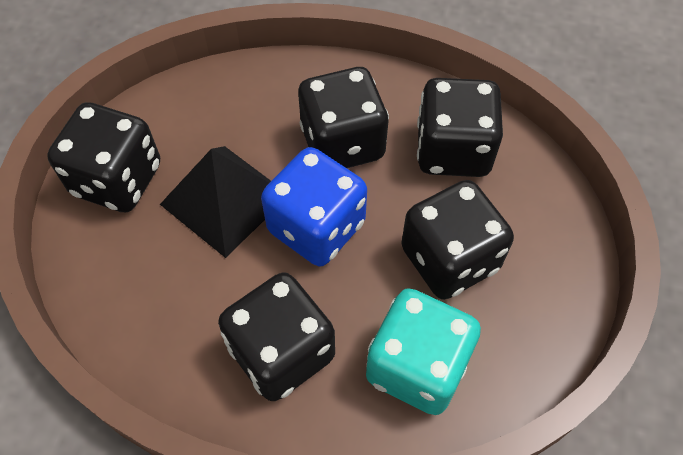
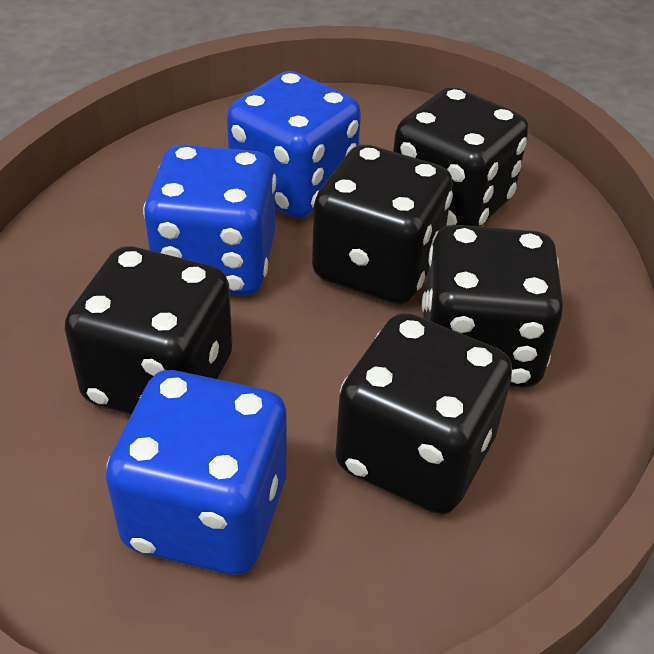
black pyramid: 1 -> 0
blue dice: 1 -> 3
turquoise dice: 1 -> 0

